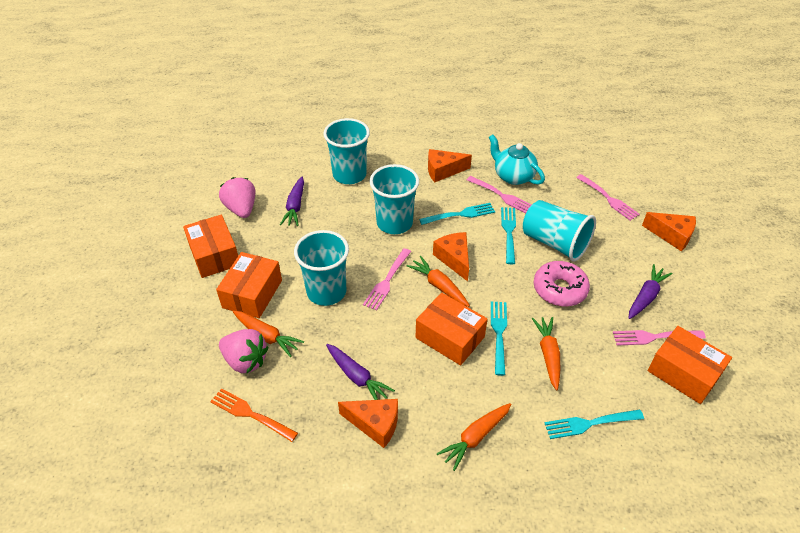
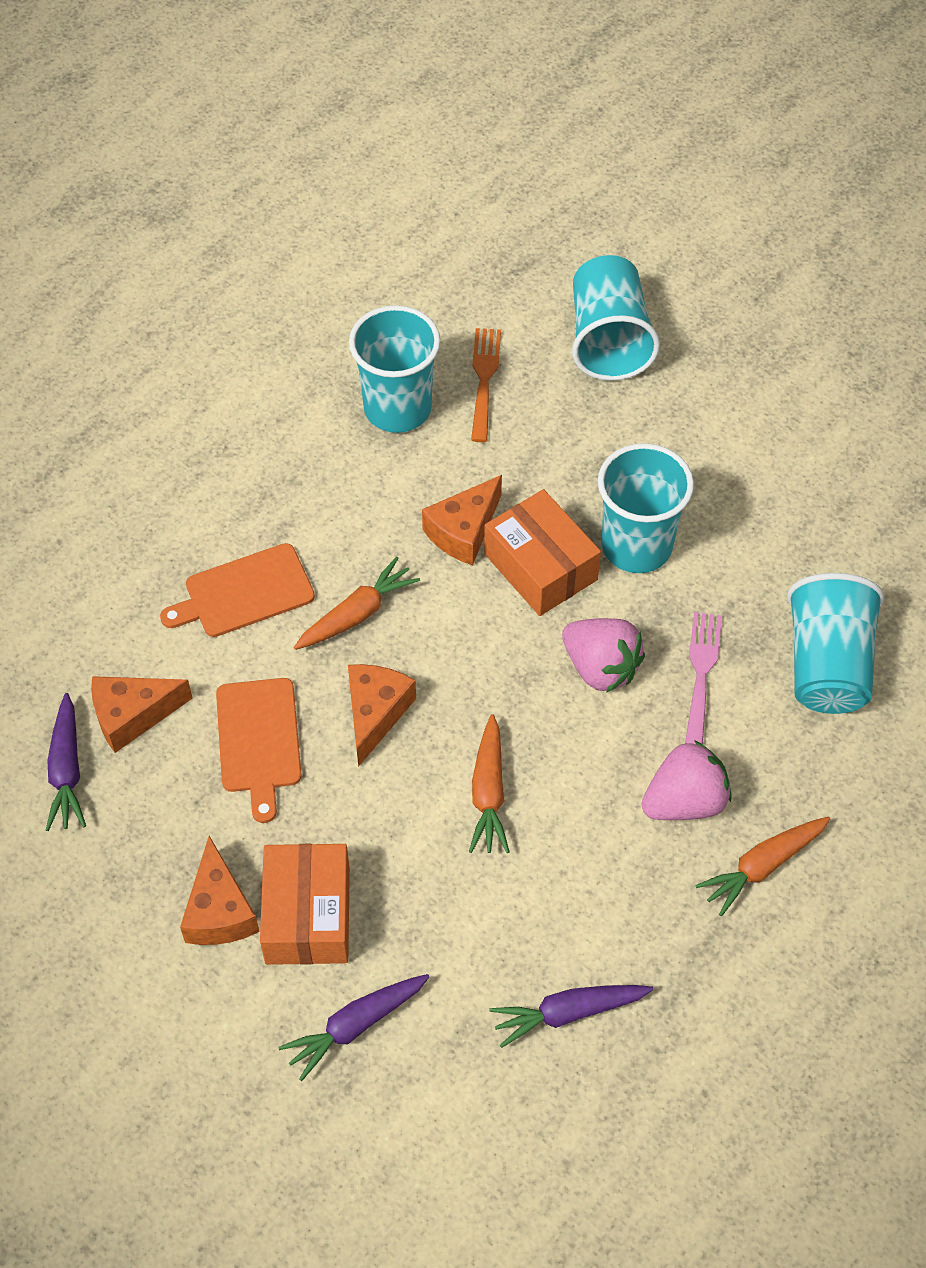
orange box: 4 -> 2
orange carrot: 4 -> 3
orange cutting board: 0 -> 2
pink donut: 1 -> 0
pink fork: 4 -> 1
turquoise fork: 4 -> 0
turquoise teapot: 1 -> 0

